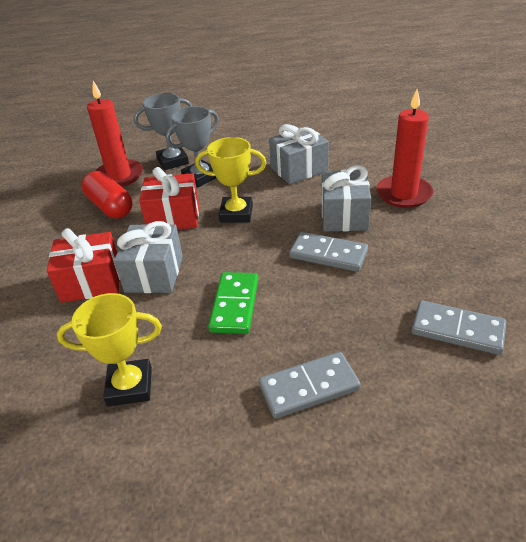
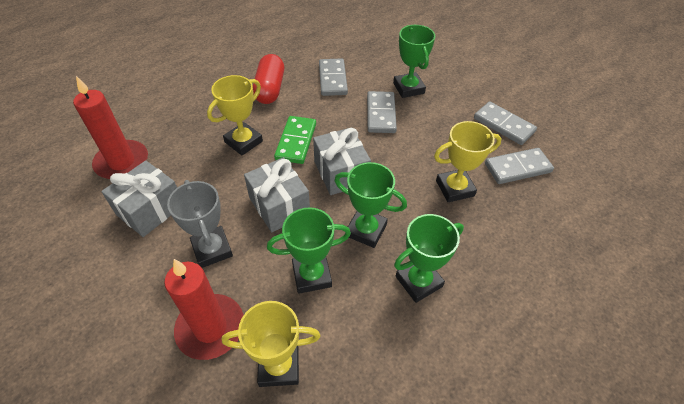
green trophy: 0 -> 4
grey domino: 3 -> 4
grey trophy: 2 -> 1
red gift: 2 -> 0
yellow trophy: 2 -> 3

